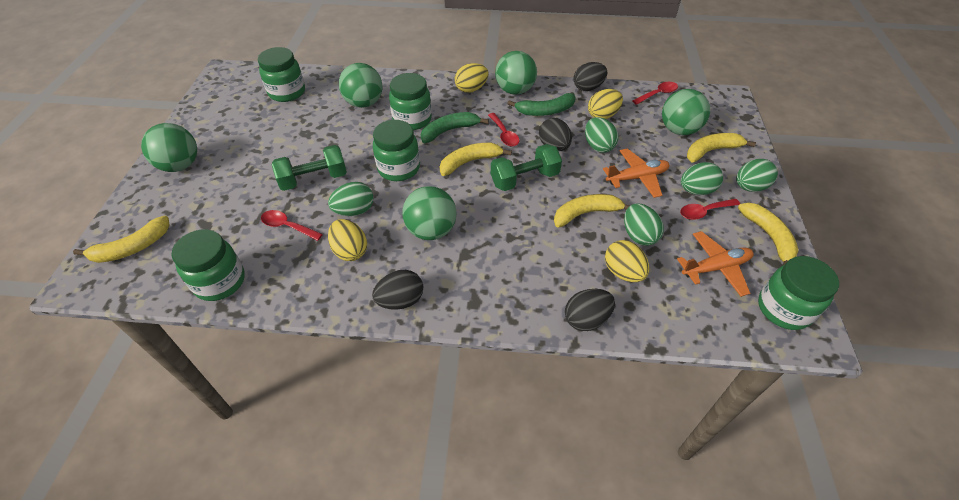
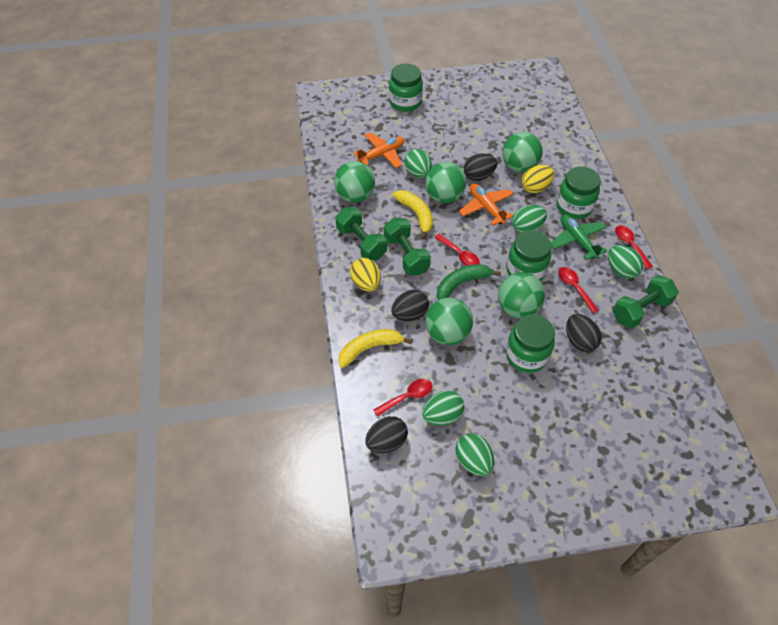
green banana: 2 -> 1
green dumbbell: 2 -> 3
green jar: 5 -> 4
green plane: 0 -> 1
yellow banana: 5 -> 2
yellow egg: 4 -> 2

